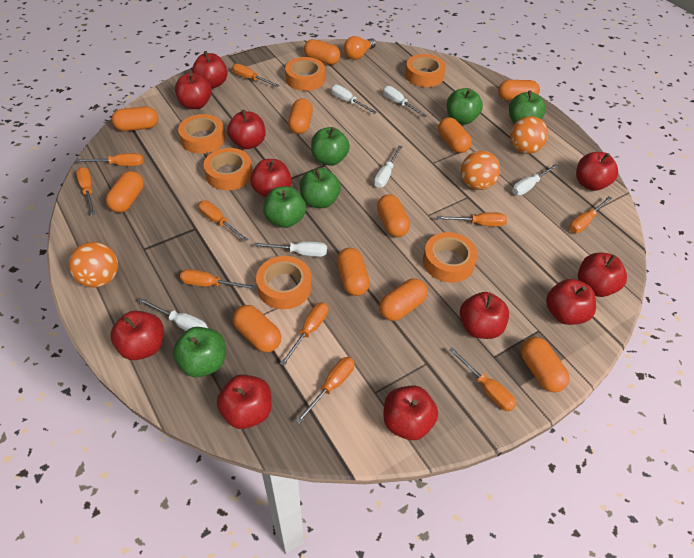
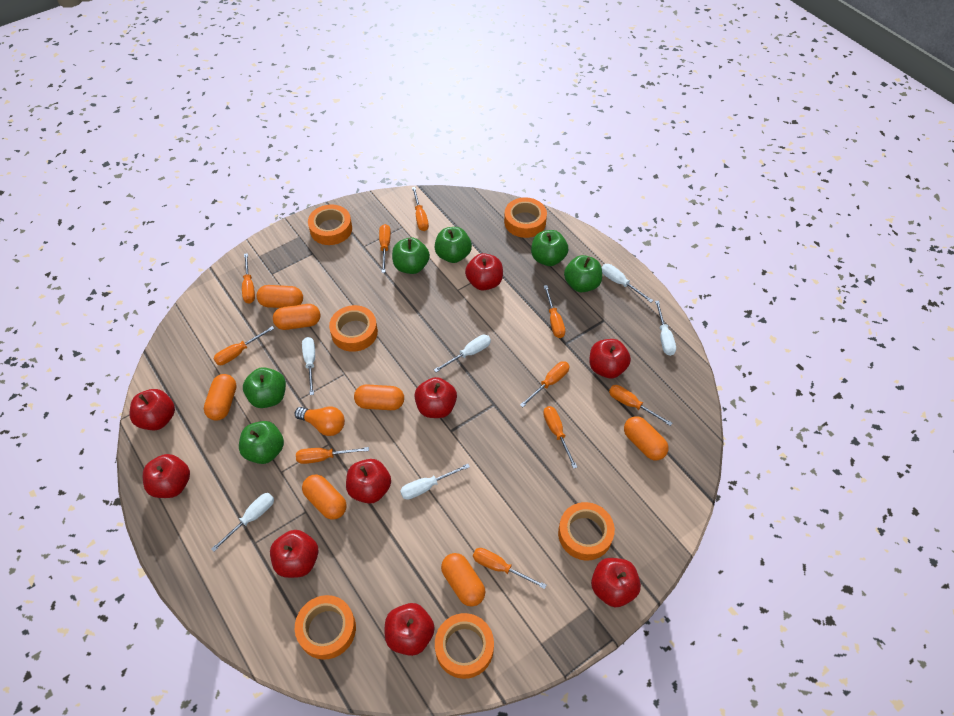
orange ball: 3 -> 0
orange capsule: 11 -> 7
red apple: 11 -> 9

